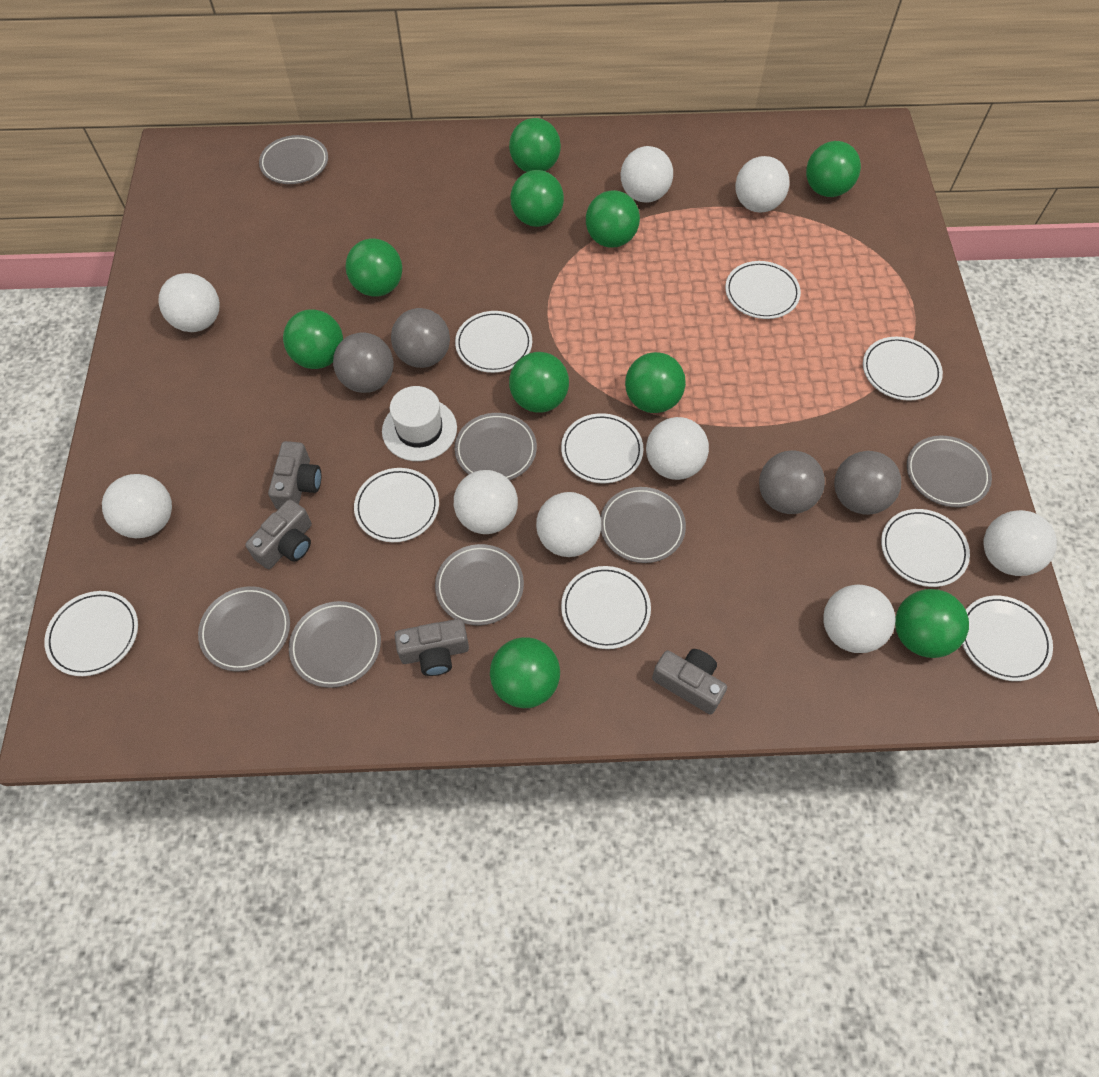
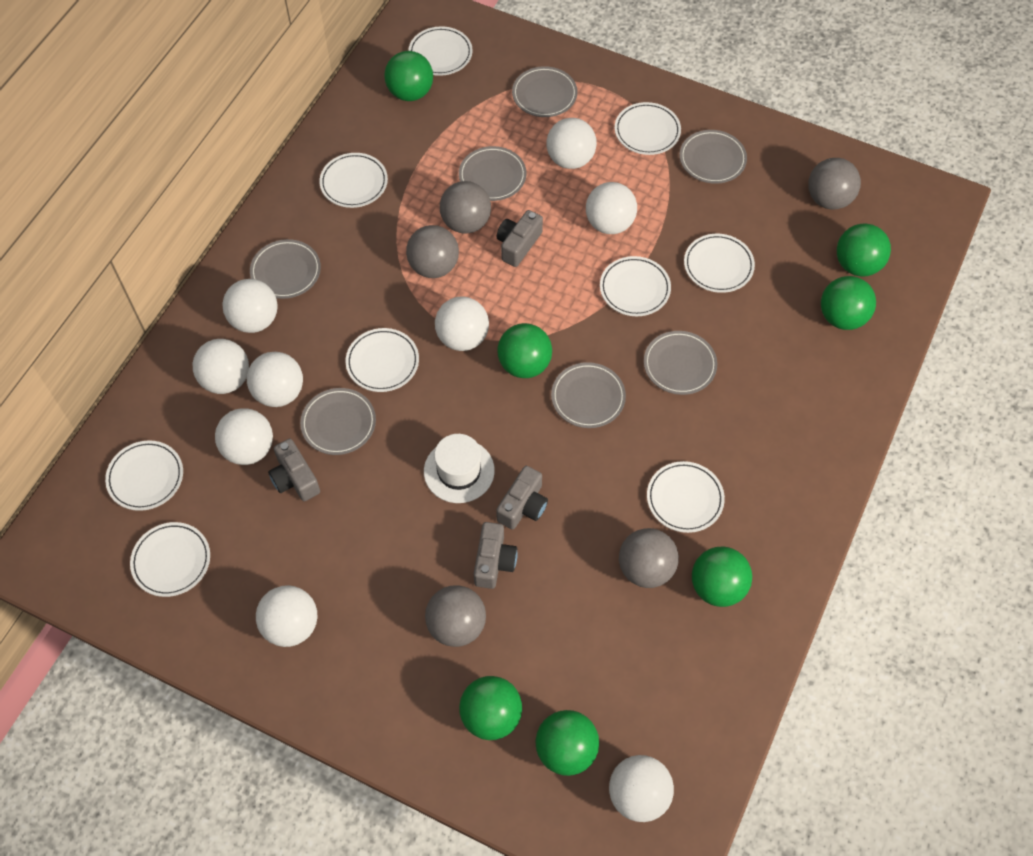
green ball: 10 -> 7
grey ball: 4 -> 5

